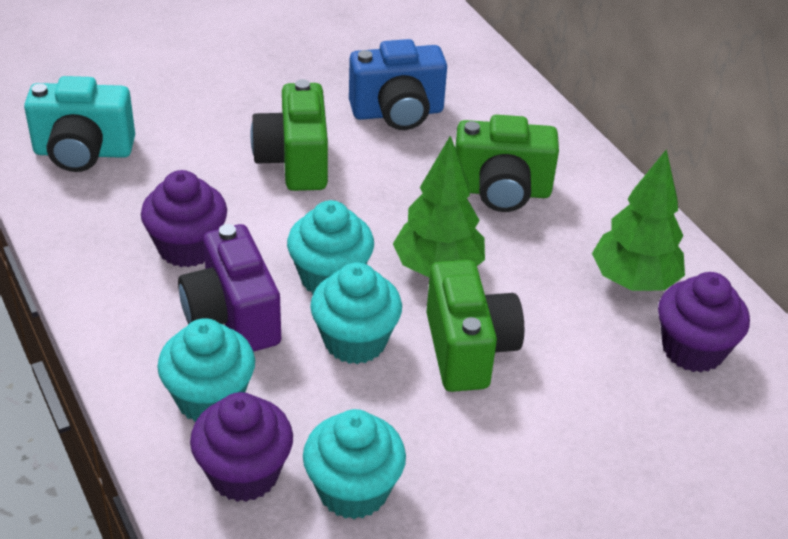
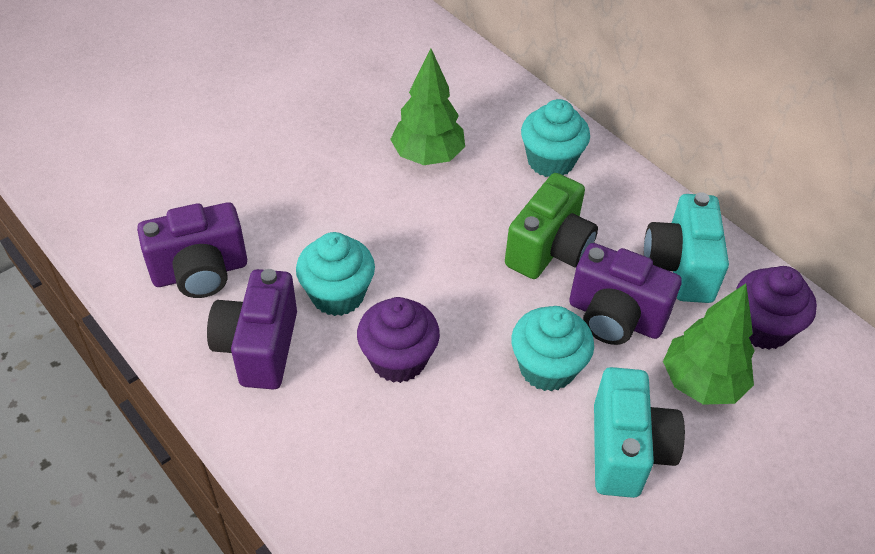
blue camera: 1 -> 0
green camera: 3 -> 1
purple camera: 1 -> 3
purple cupcake: 3 -> 2
turquoise camera: 1 -> 2
turquoise cupcake: 4 -> 3

